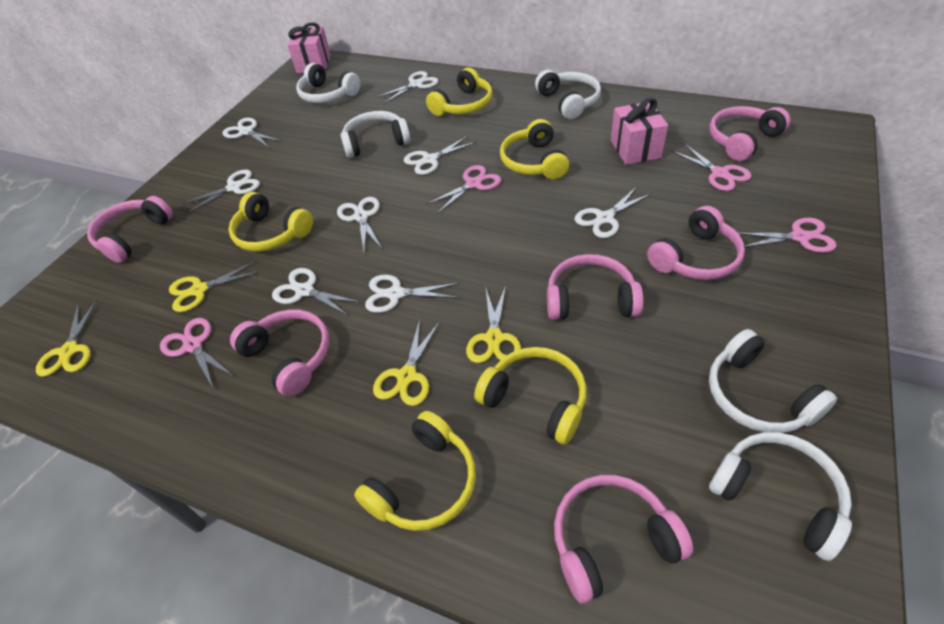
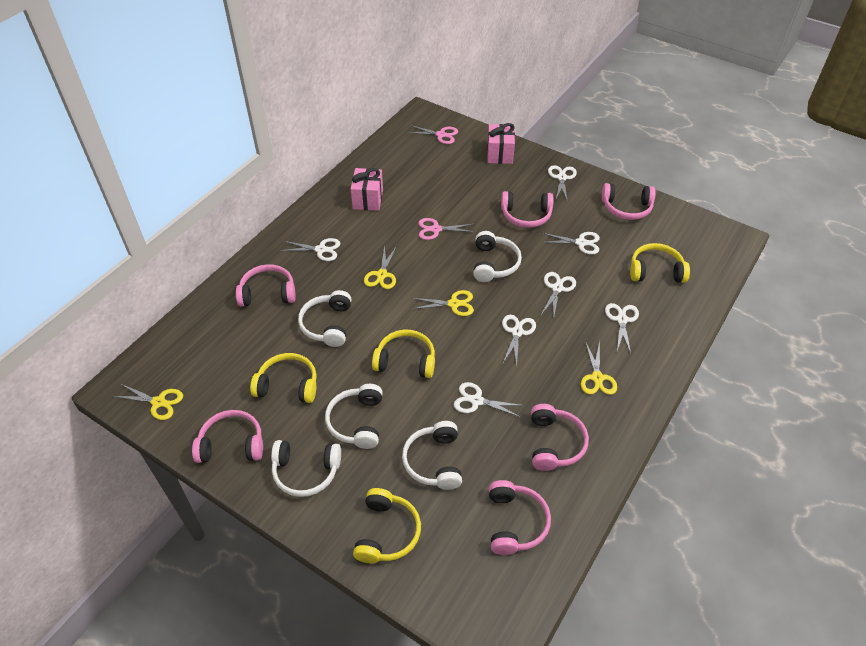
pink scissors: 4 -> 2
white scissors: 8 -> 7
yellow headphones: 5 -> 4

